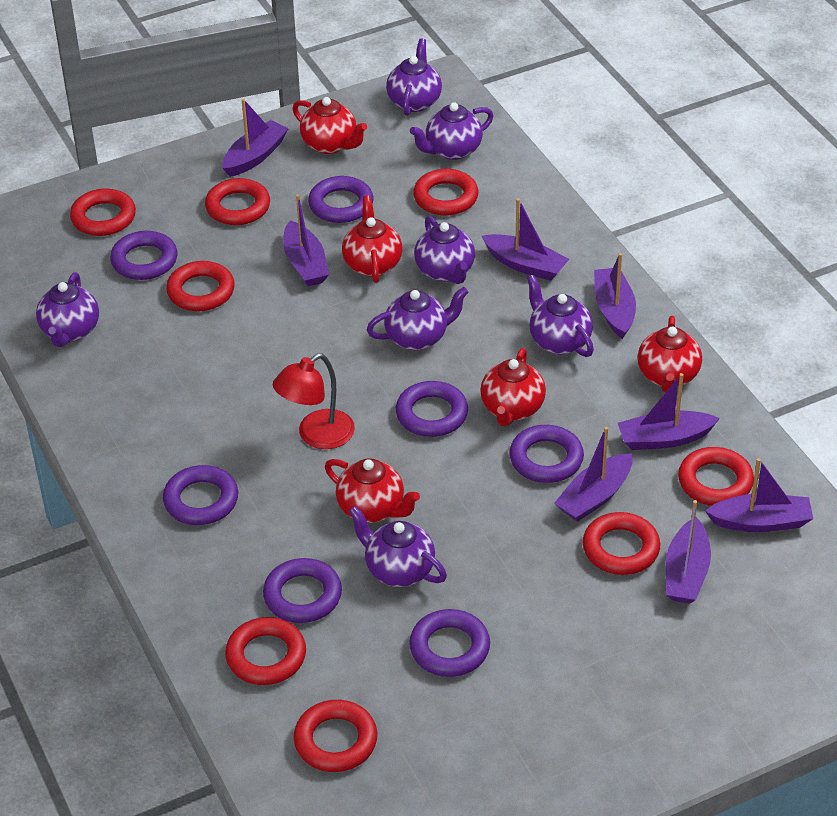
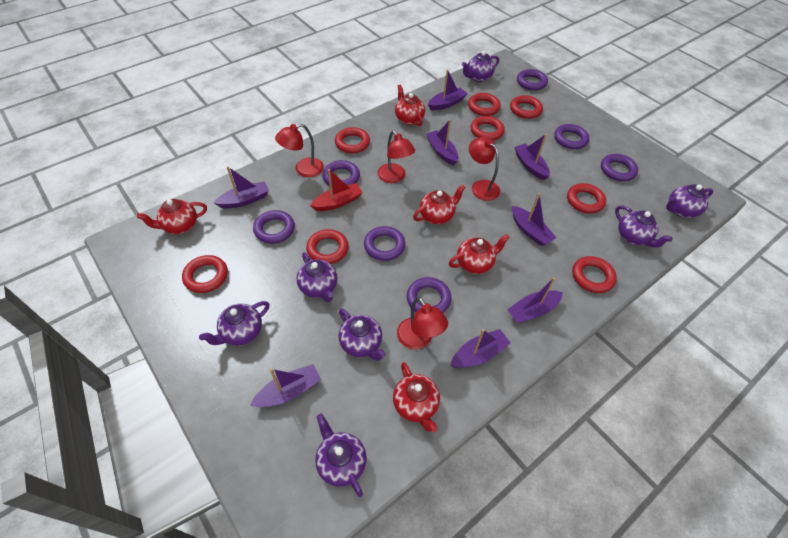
red boat: 0 -> 1
red lamp: 1 -> 4

